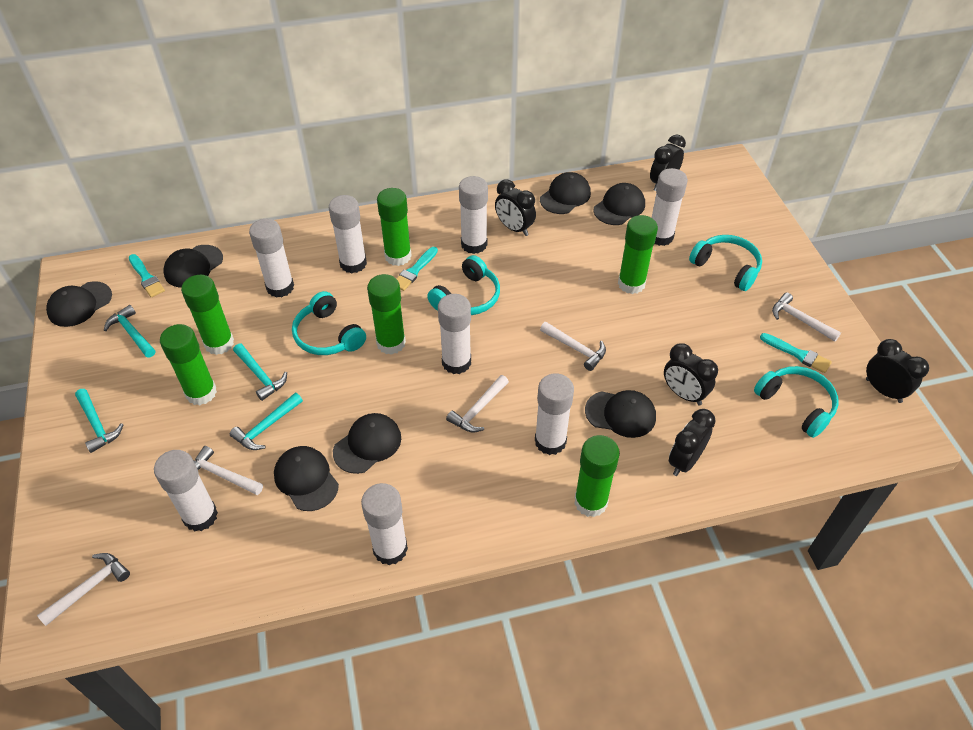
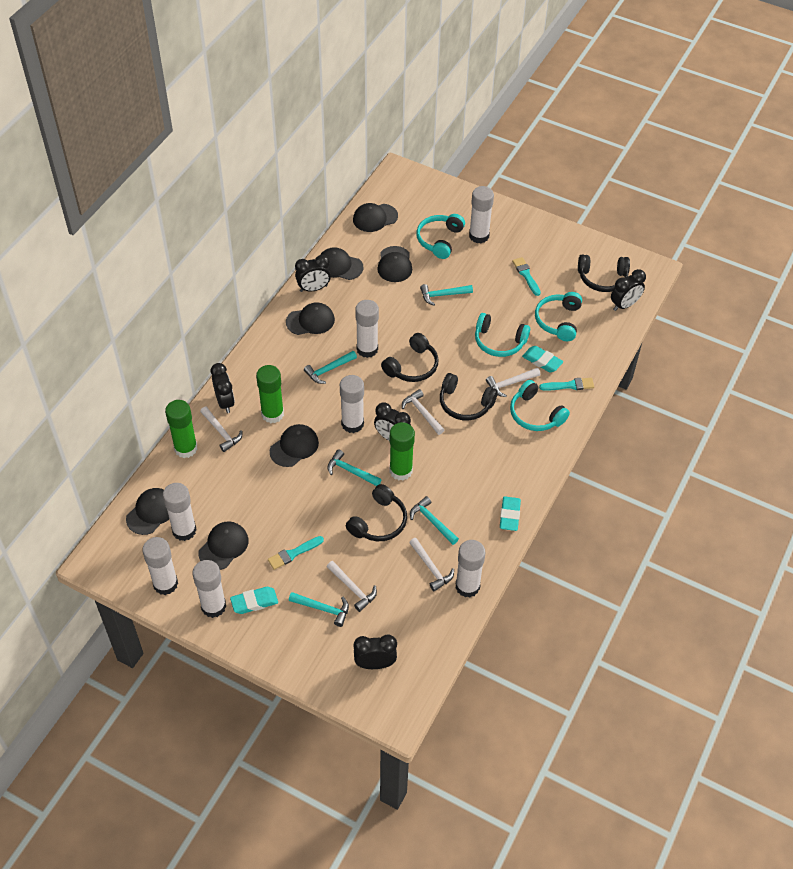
black headphones: 0 -> 4
green glue stick: 6 -> 3
turquoise eraser: 0 -> 3
turquoise hammer: 4 -> 5
white glue stick: 8 -> 7

